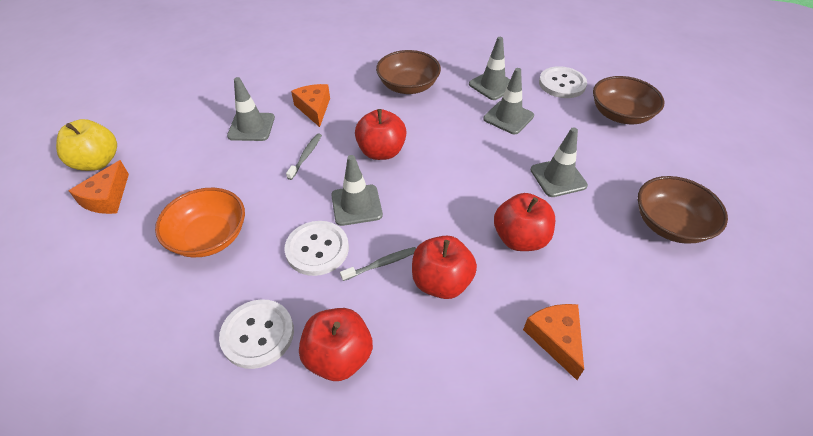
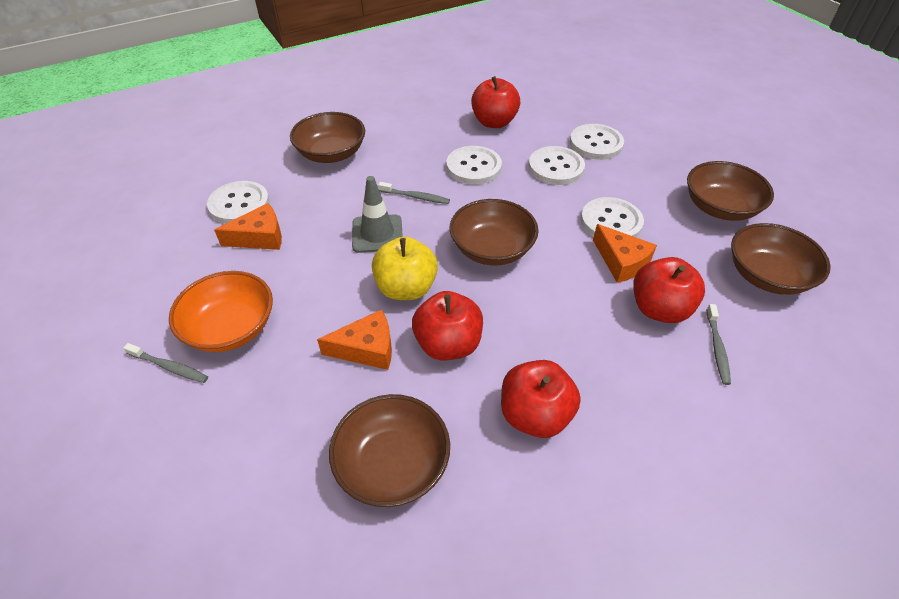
brown bowl: 3 -> 5
grey toothbrush: 2 -> 3
grey traffic cone: 5 -> 1
white button: 3 -> 5

